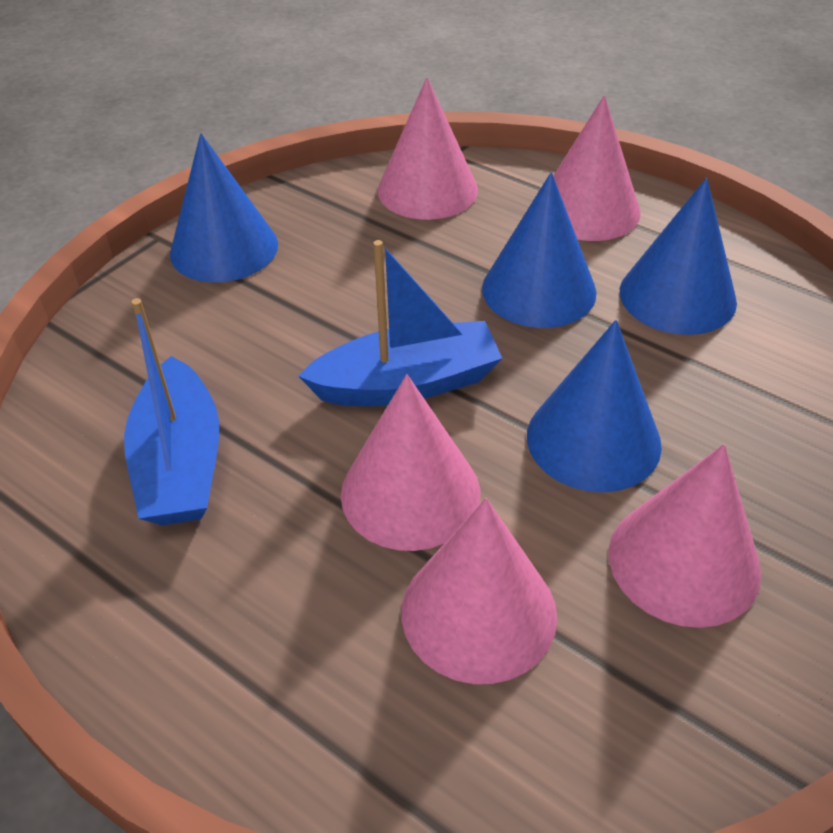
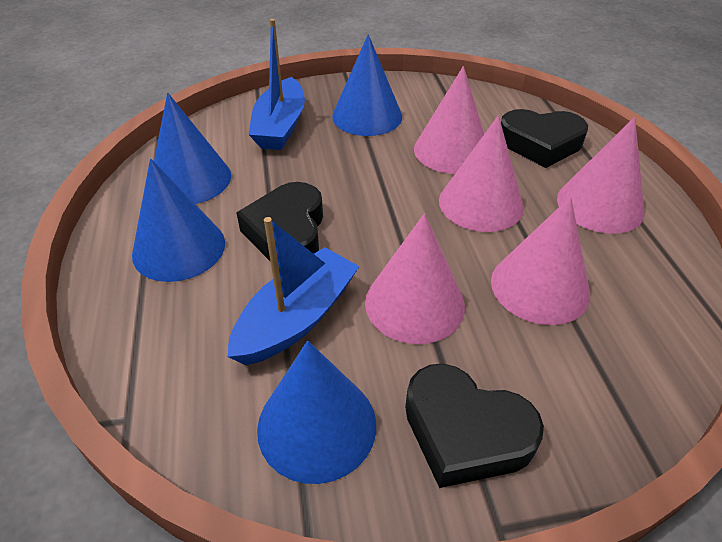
black heart: 0 -> 3

